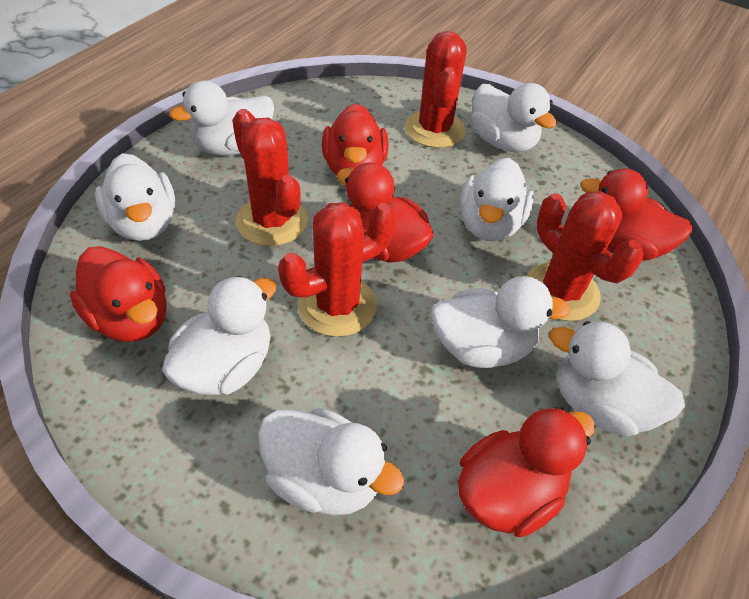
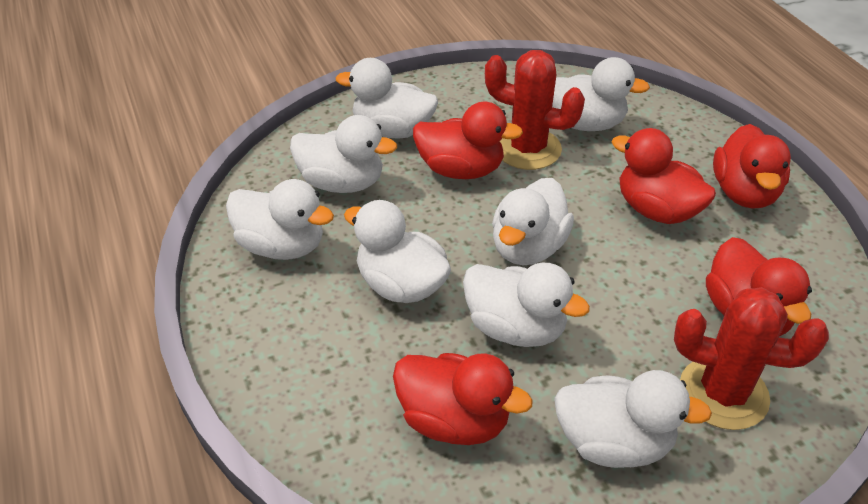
red cactus: 4 -> 2

